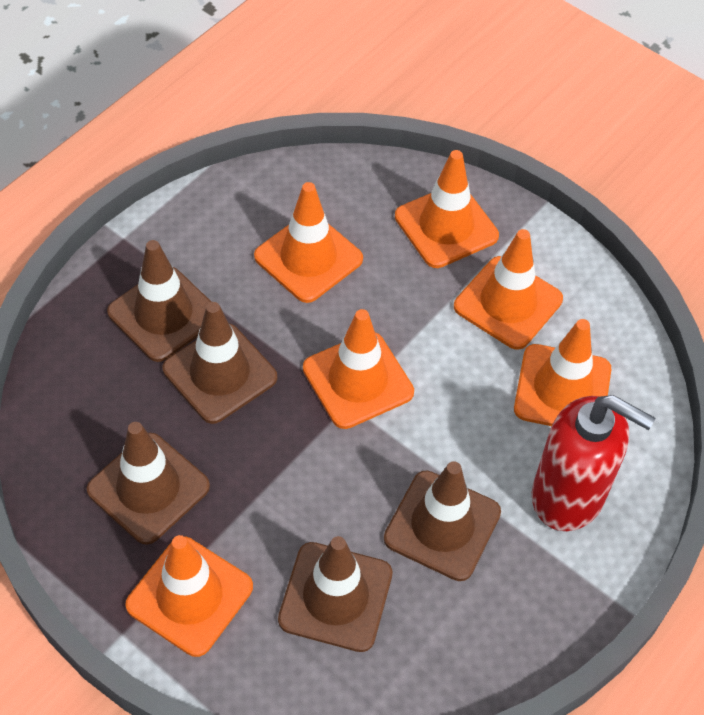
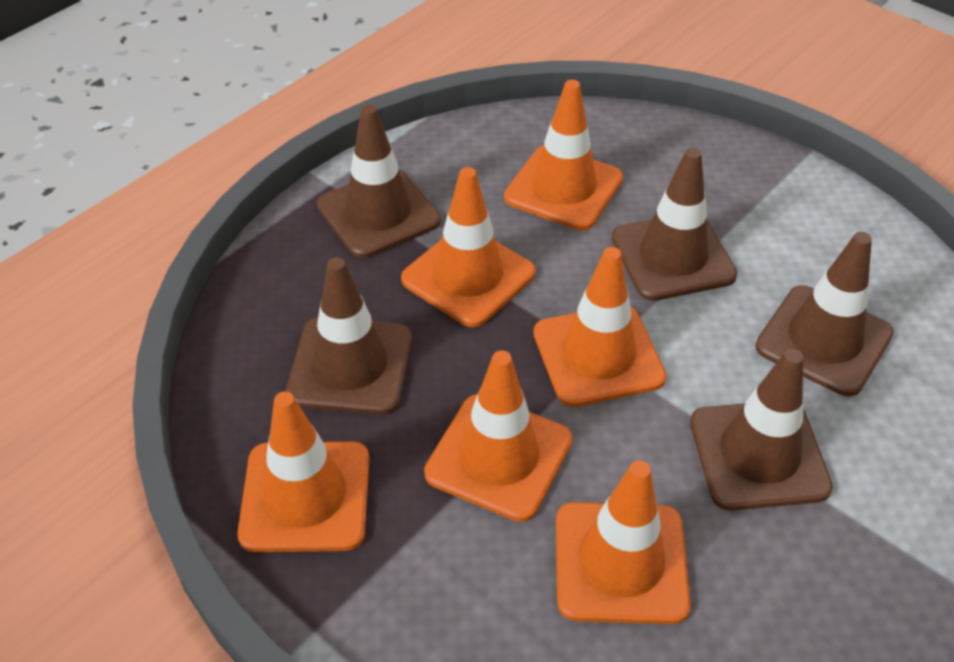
red soap dispenser: 1 -> 0

